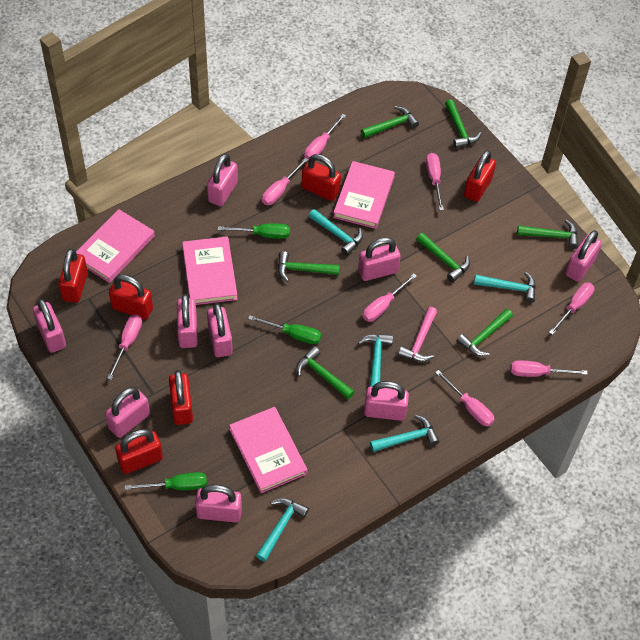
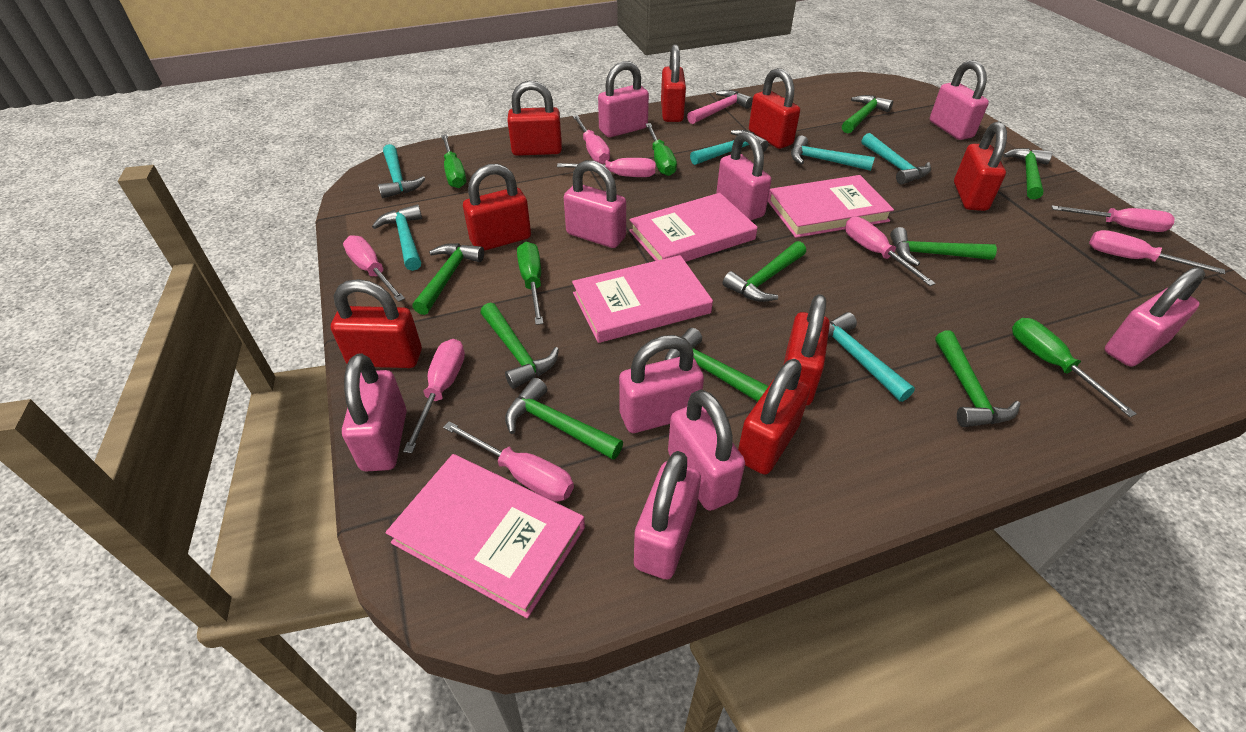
green hammer: 7 -> 9
green screwdriver: 3 -> 4
red padlock: 6 -> 8
turquoise hammer: 5 -> 6

